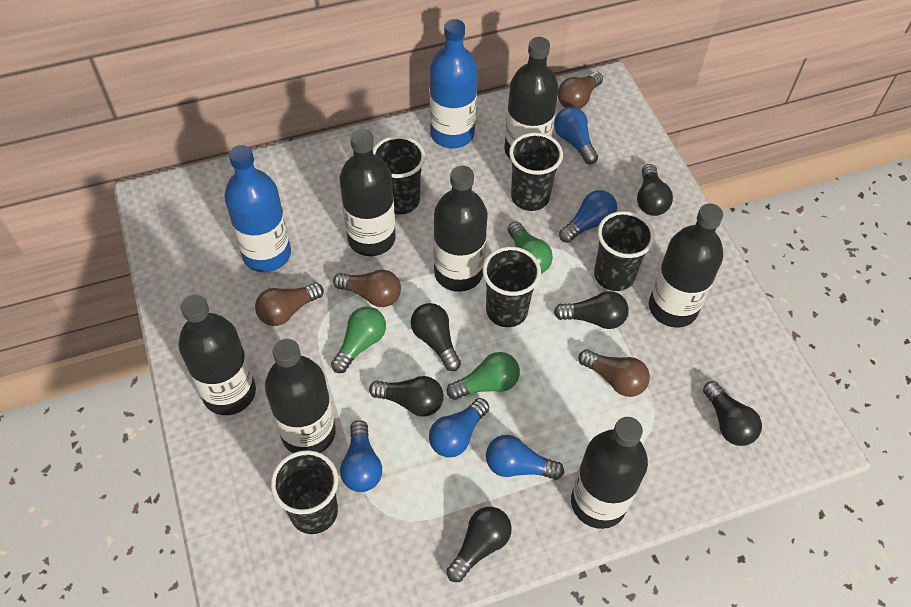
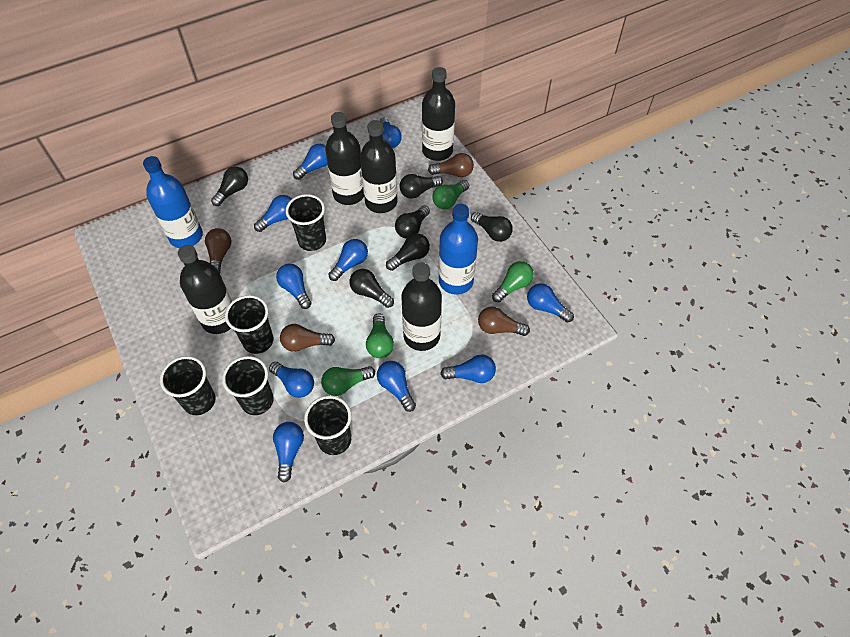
black bottle: 7 -> 5
blue light bulb: 5 -> 10
green light bulb: 3 -> 4

